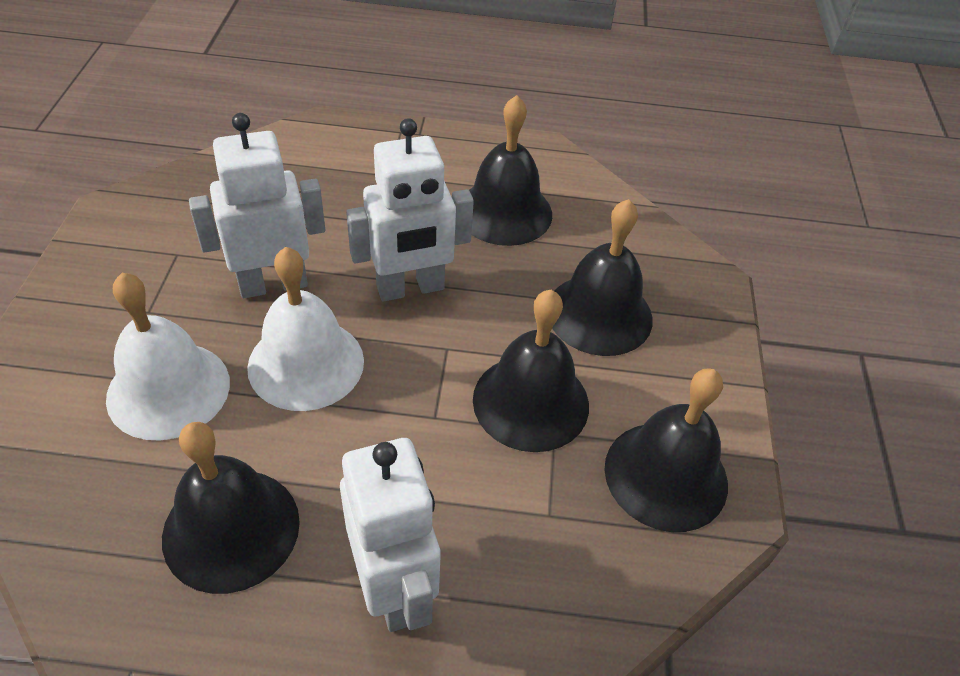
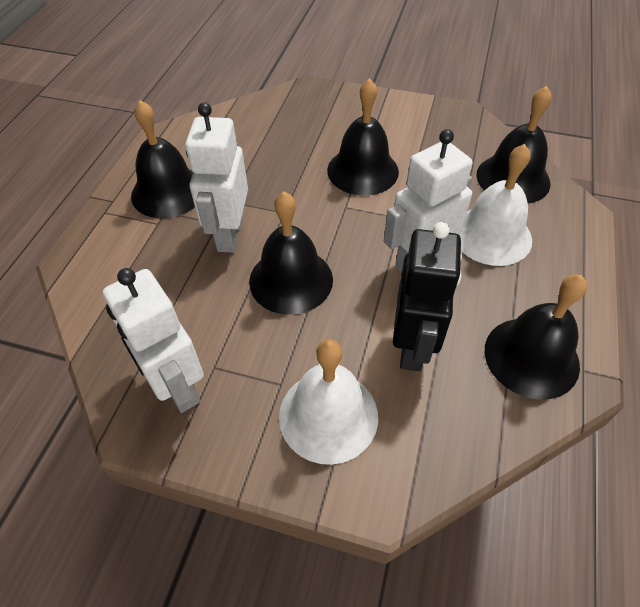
black robot: 0 -> 1

